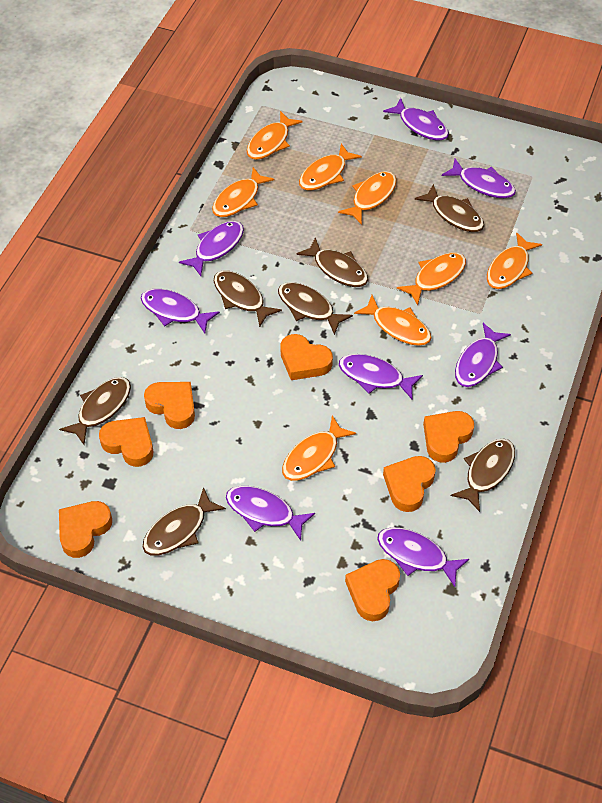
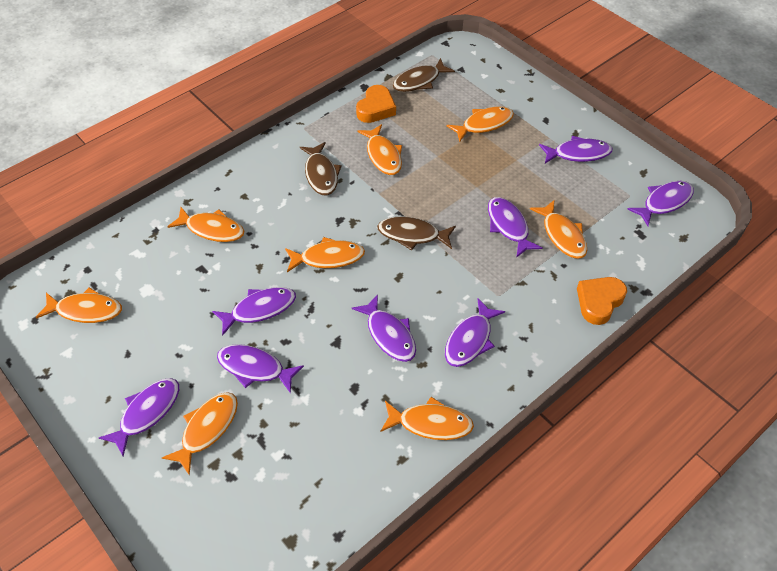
brown fish: 7 -> 3
orange heart: 7 -> 2

